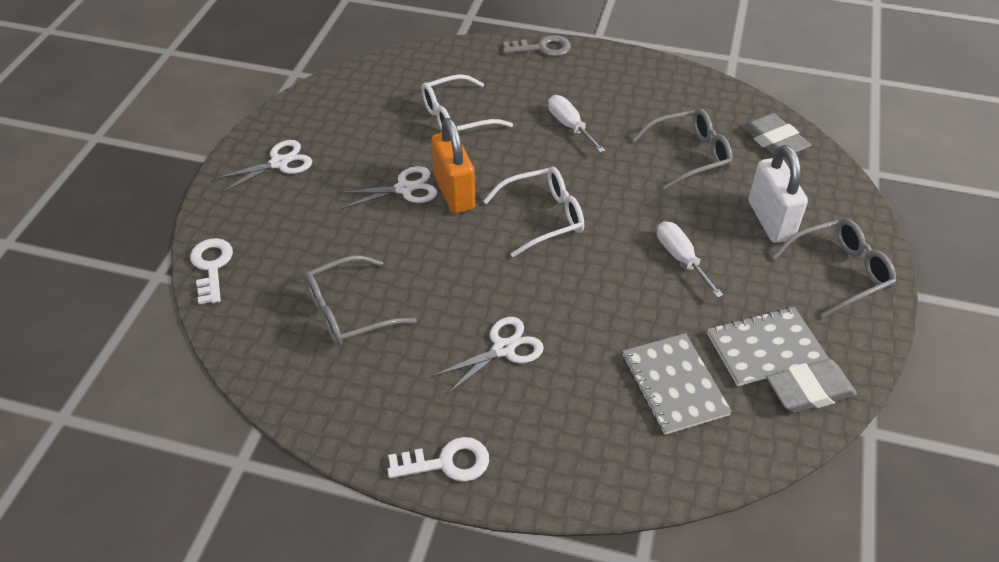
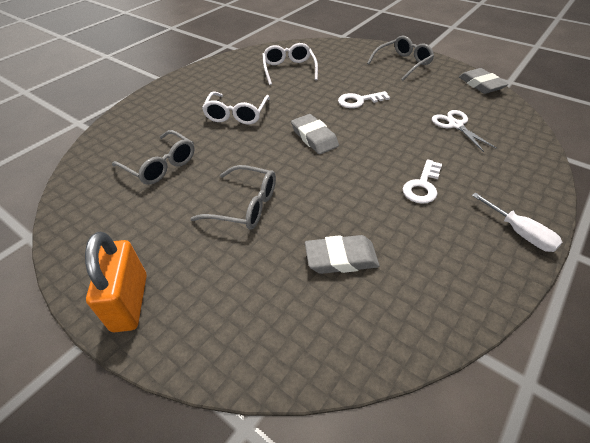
grey eraser: 2 -> 3
grey key: 1 -> 0
grey notebook: 2 -> 0
white padlock: 1 -> 0
white scissors: 3 -> 1
white screwdriver: 2 -> 1

